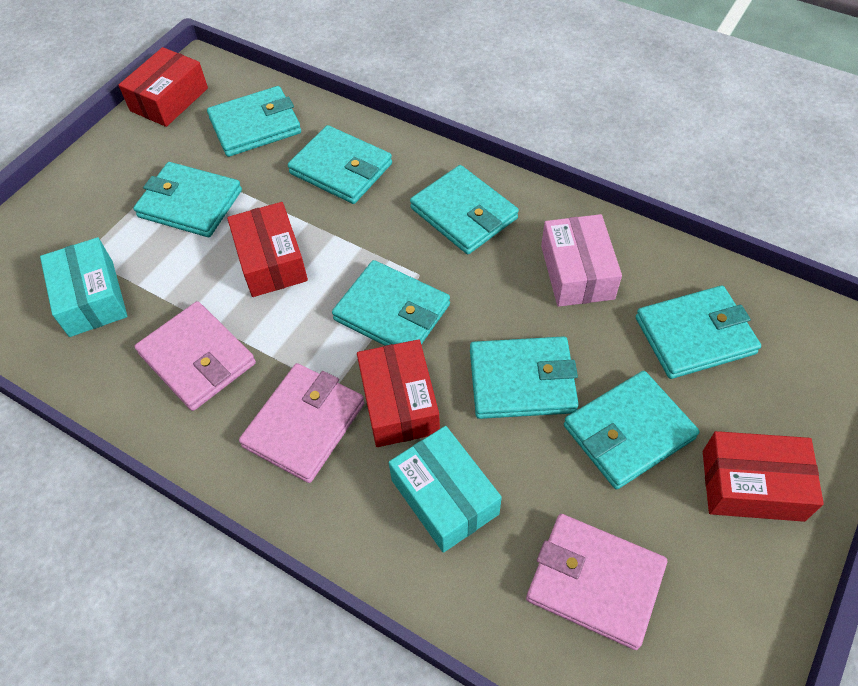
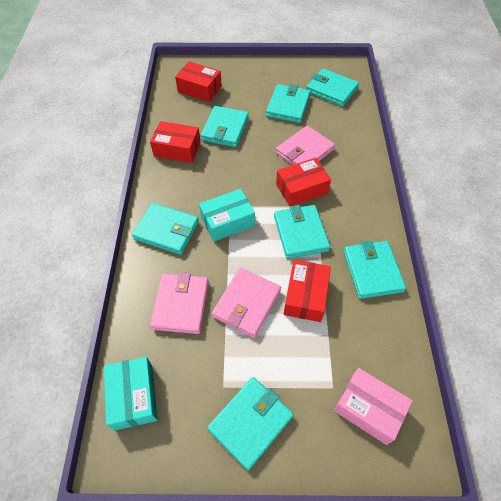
turquoise wallet: 8 -> 7

